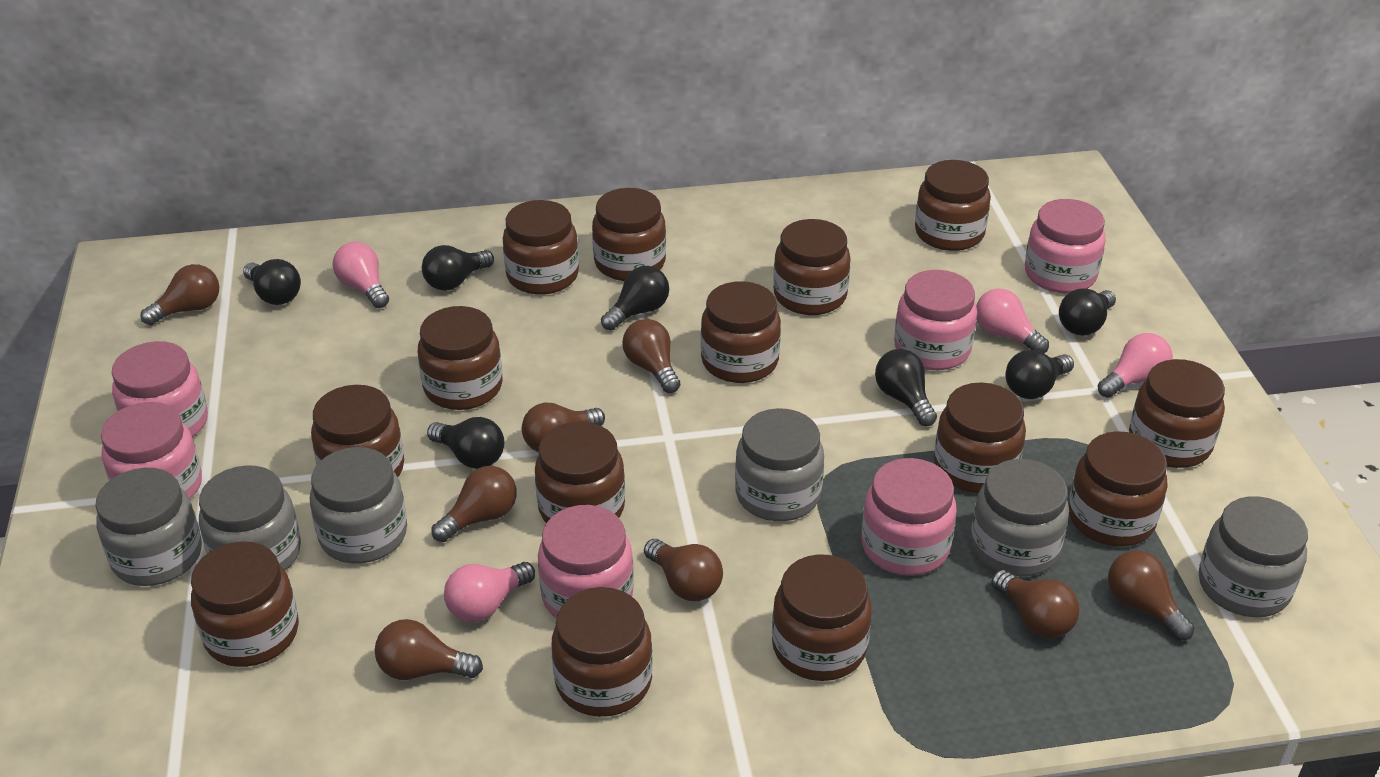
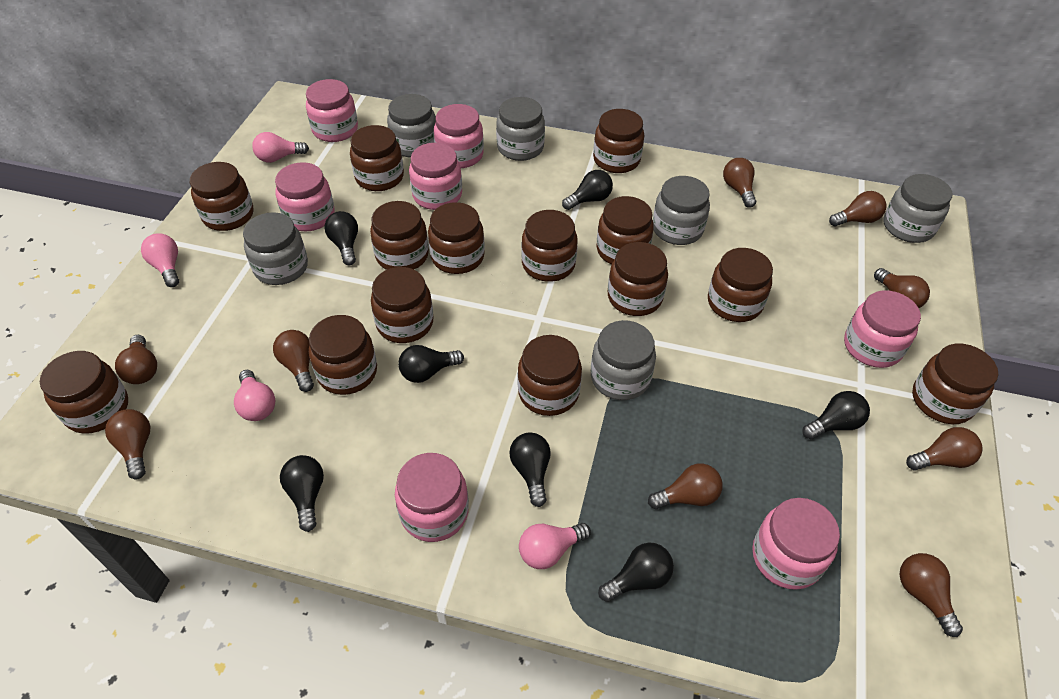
brown light bulb: 8 -> 9
pink jar: 6 -> 7

